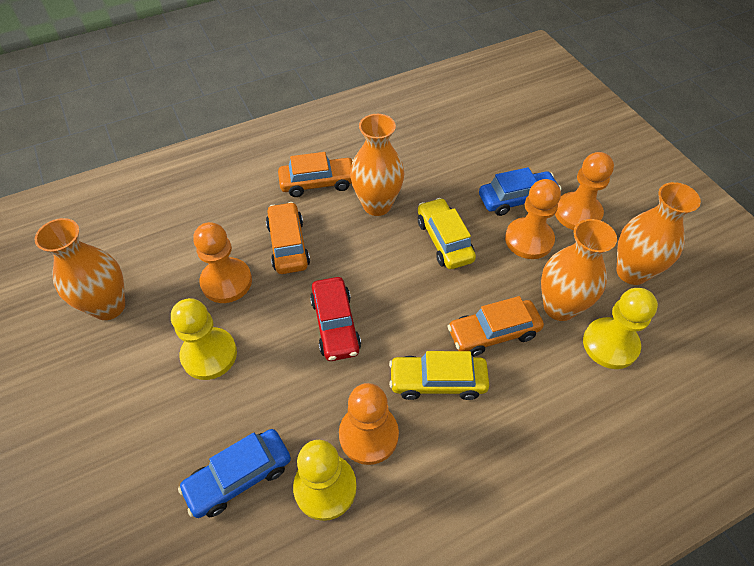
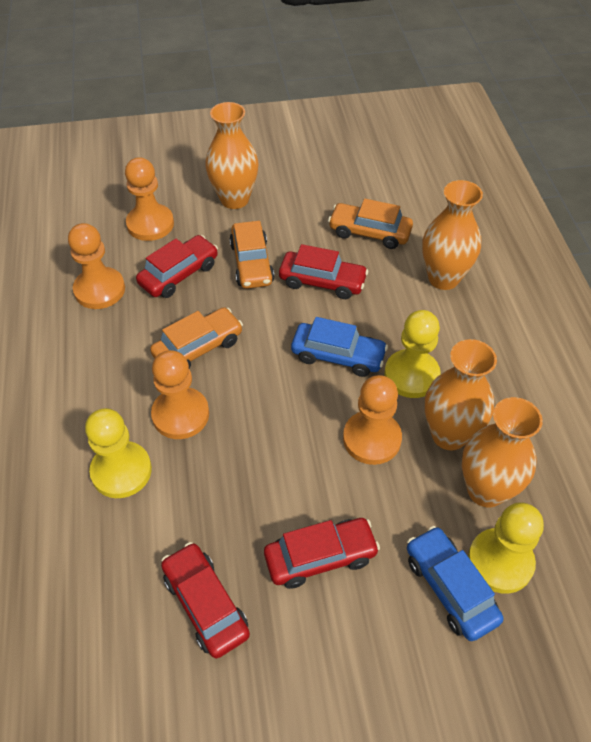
red car: 1 -> 4
yellow car: 2 -> 0

